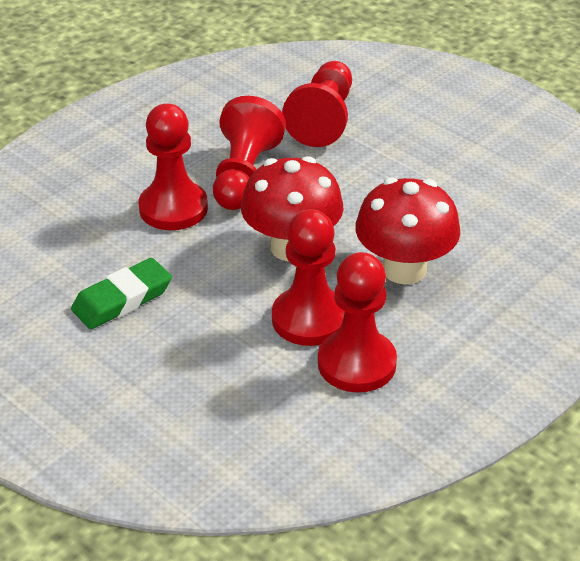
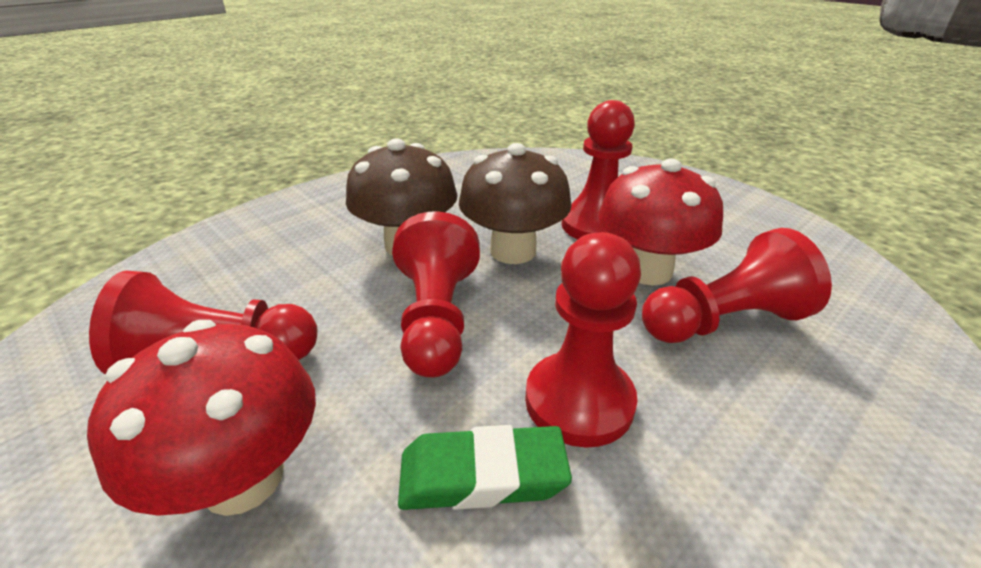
brown mushroom: 0 -> 2

